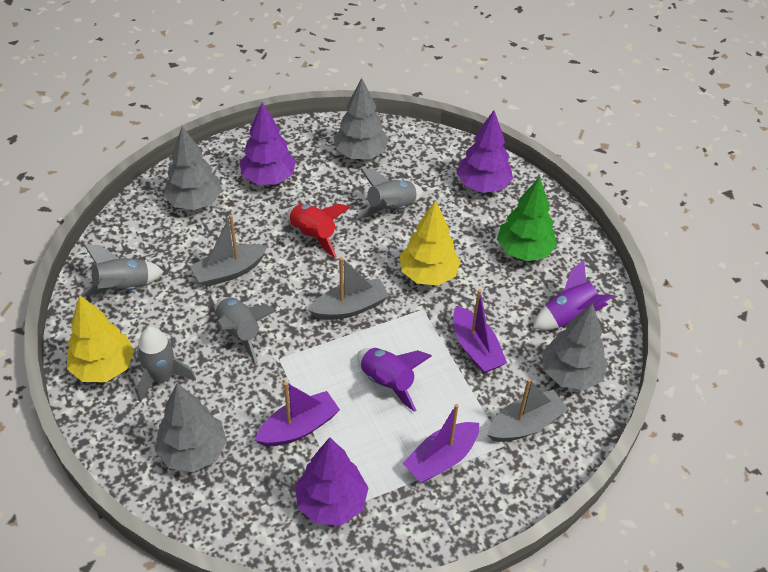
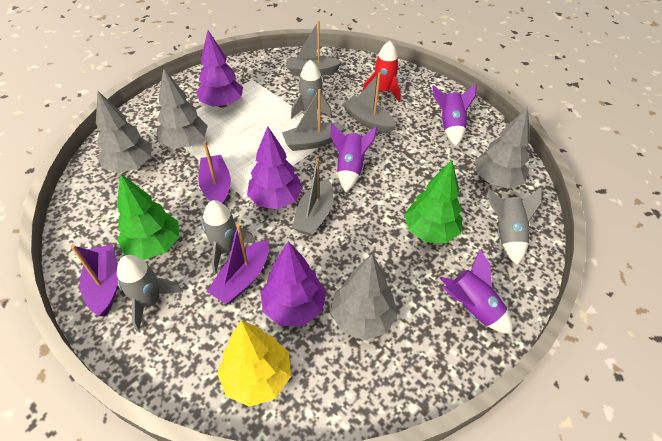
green tree: 1 -> 2
grey boat: 3 -> 4
purple rocket: 2 -> 3
yellow tree: 2 -> 1

